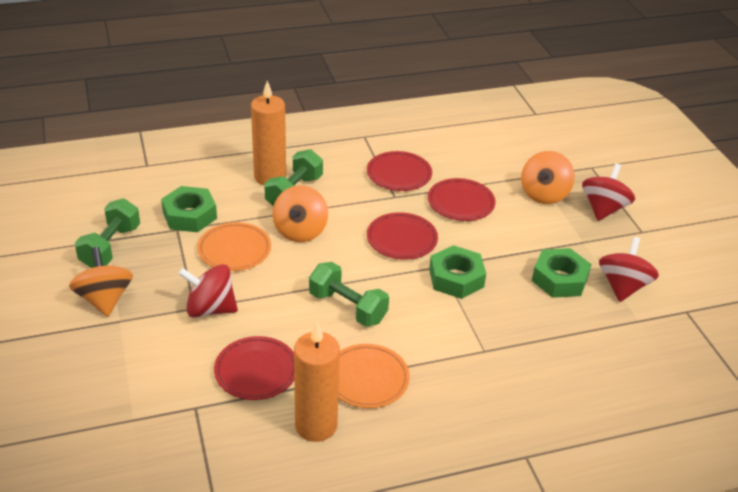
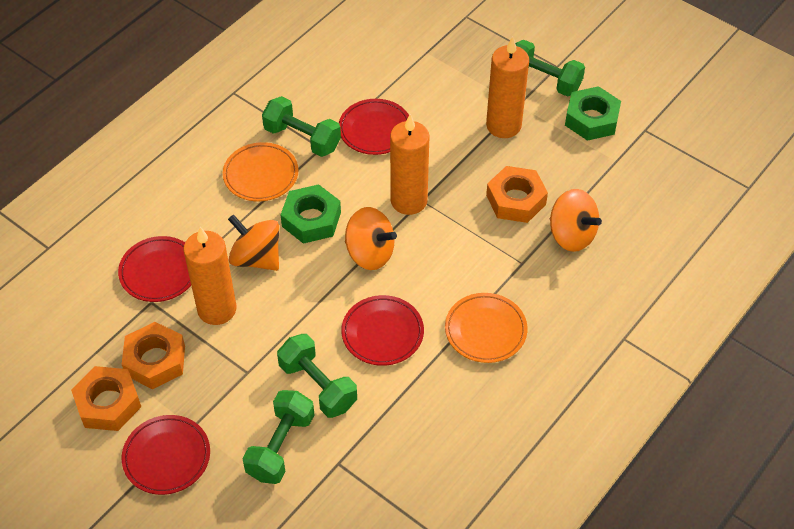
green dumbbell: 3 -> 4
green nut: 3 -> 2
orange candle: 2 -> 3
orange nut: 0 -> 3
red spinning top: 3 -> 0

